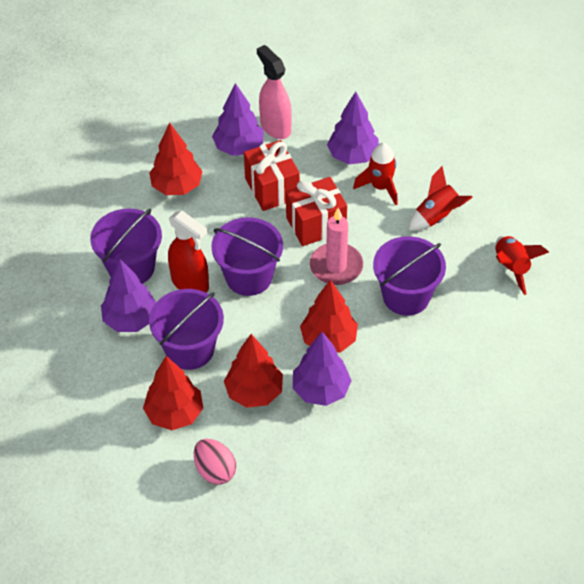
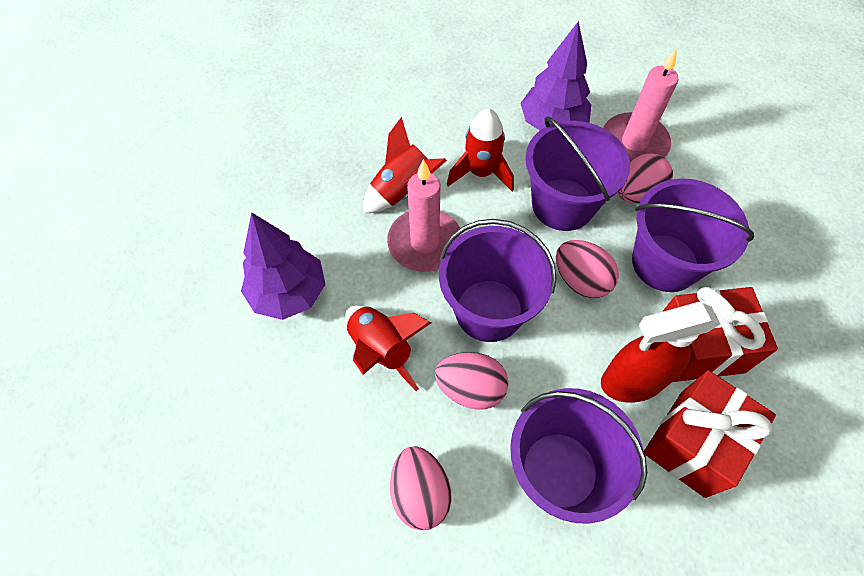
pink candle: 1 -> 2
pink egg: 1 -> 4
pink spray bottle: 1 -> 0
purple tree: 4 -> 2
red tree: 4 -> 0

